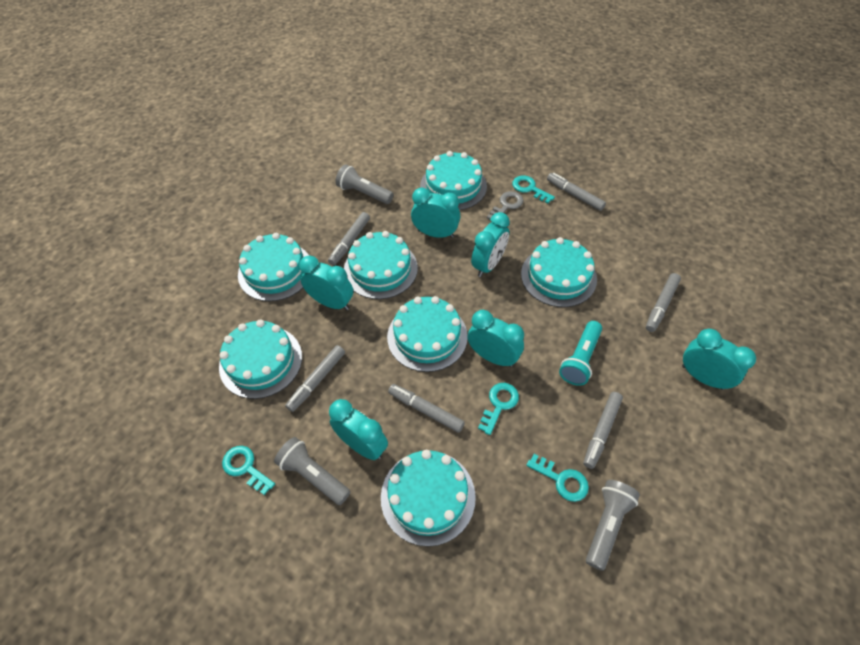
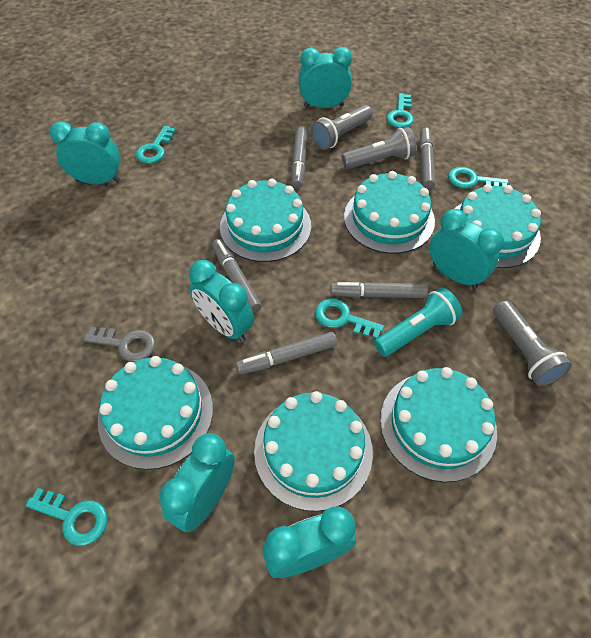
grey marker: 6 -> 5
turquoise cake: 7 -> 6
turquoise key: 4 -> 5

